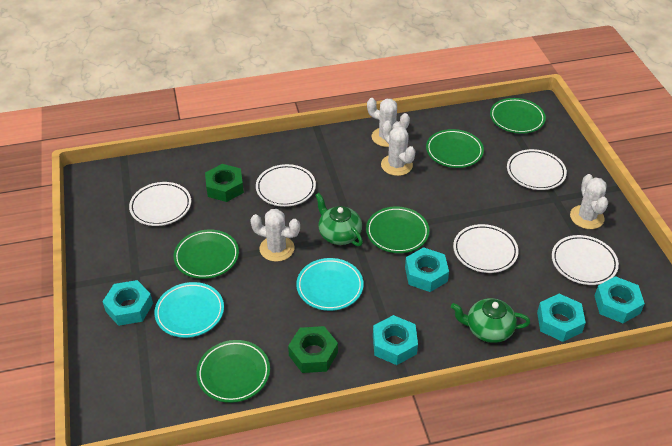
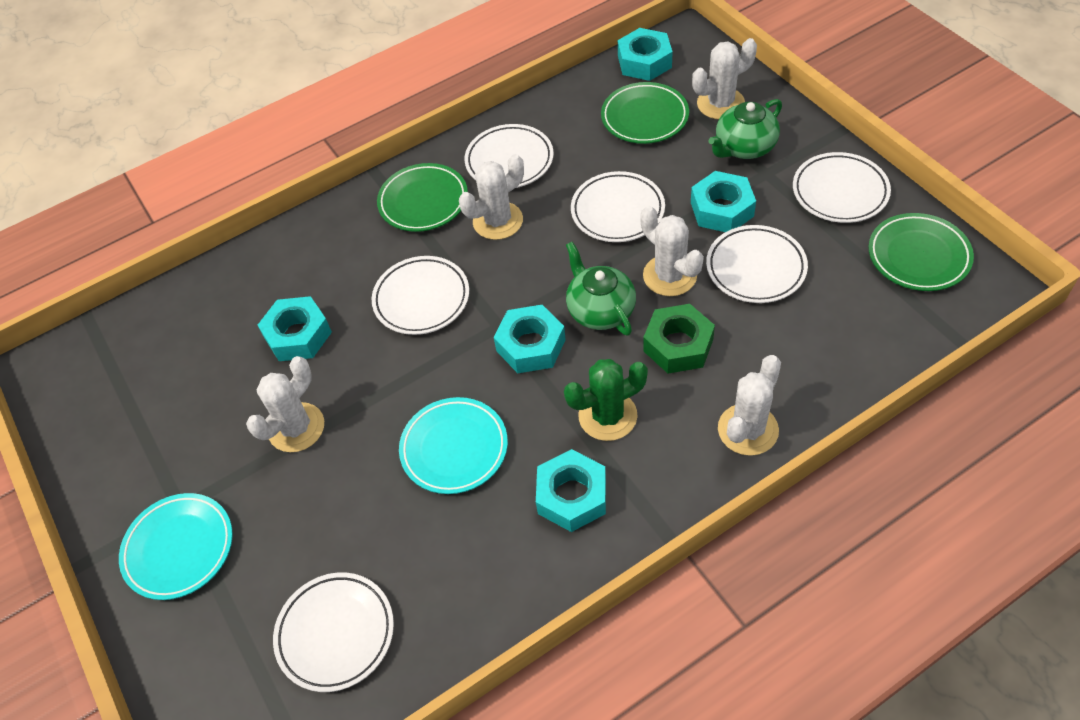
green cactus: 0 -> 1
green nut: 2 -> 1
green plate: 5 -> 3
white cactus: 4 -> 5
white plate: 5 -> 6

